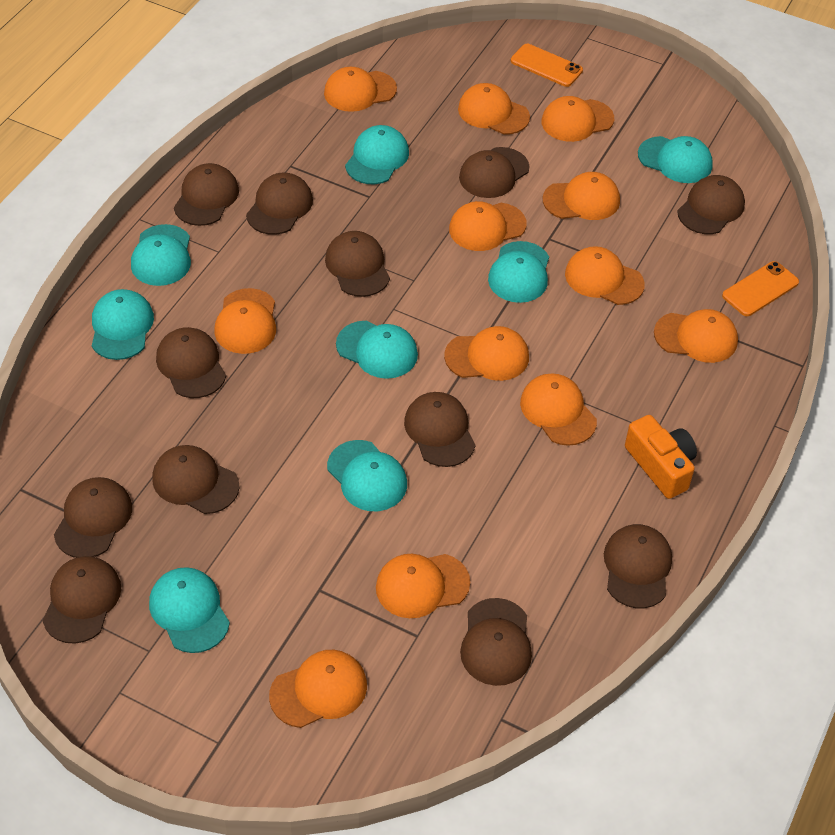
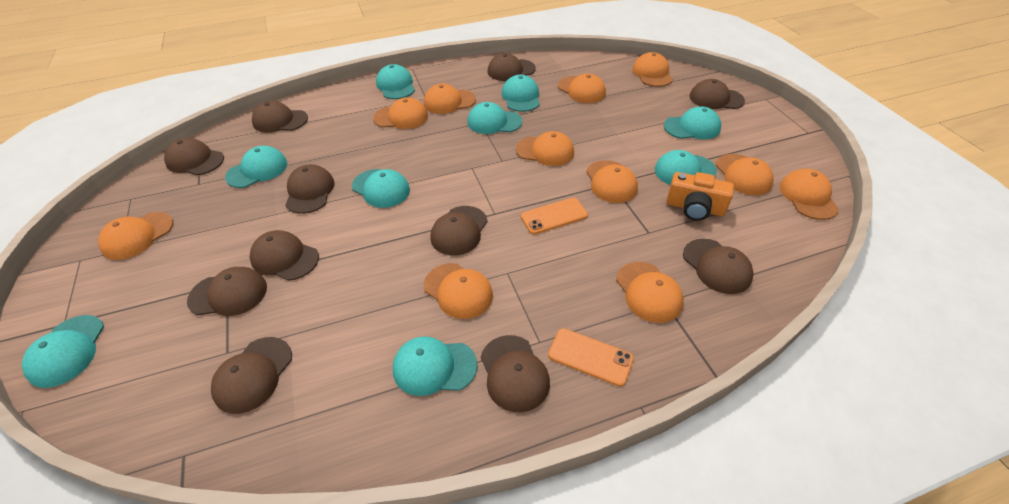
brown cap: 12 -> 11
orange cap: 12 -> 11
turquoise cap: 8 -> 9

